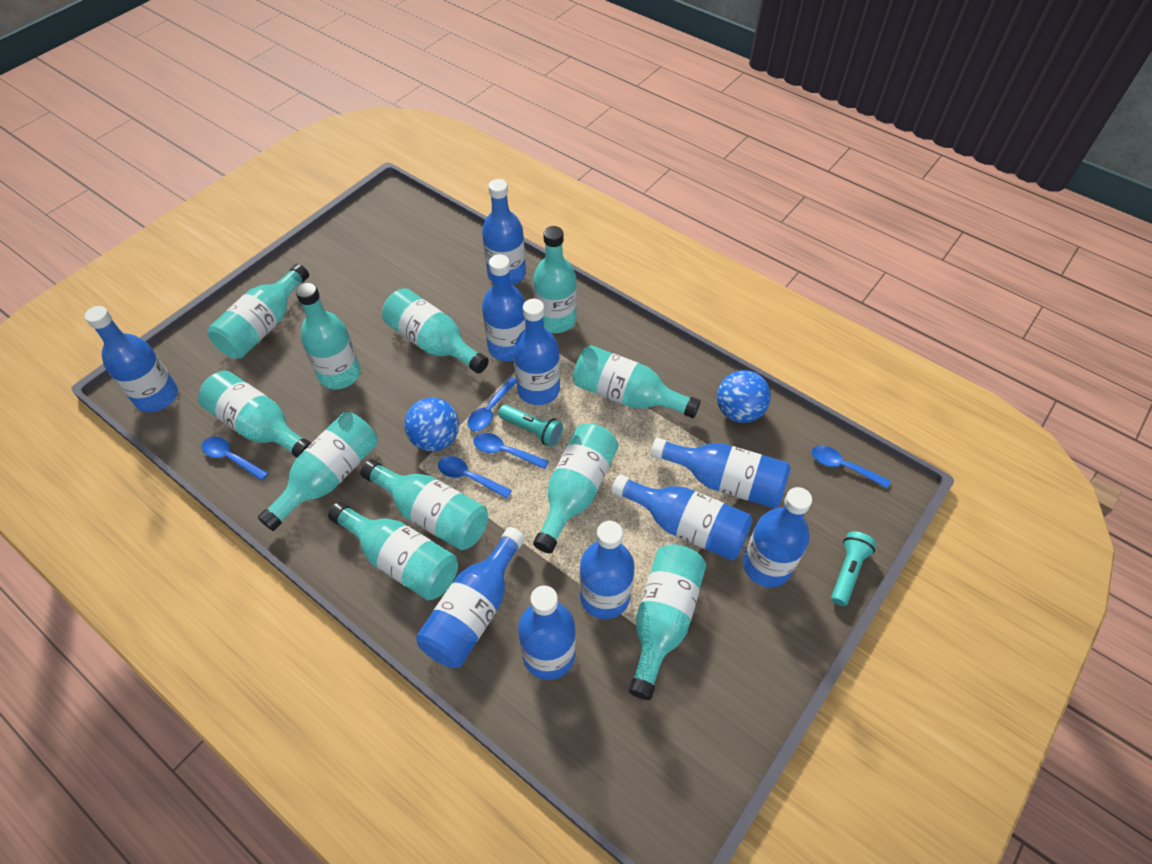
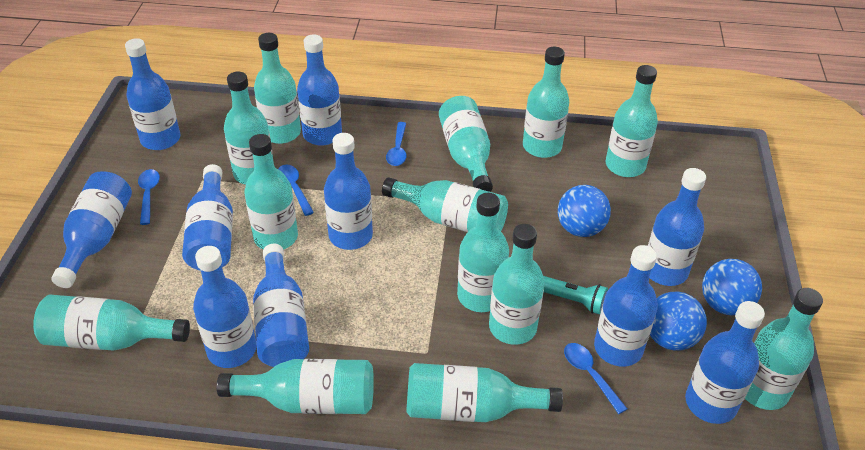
blue ball: 2 -> 3
blue spoon: 5 -> 4
turquoise bottle: 11 -> 13
turquoise flashlight: 2 -> 1

